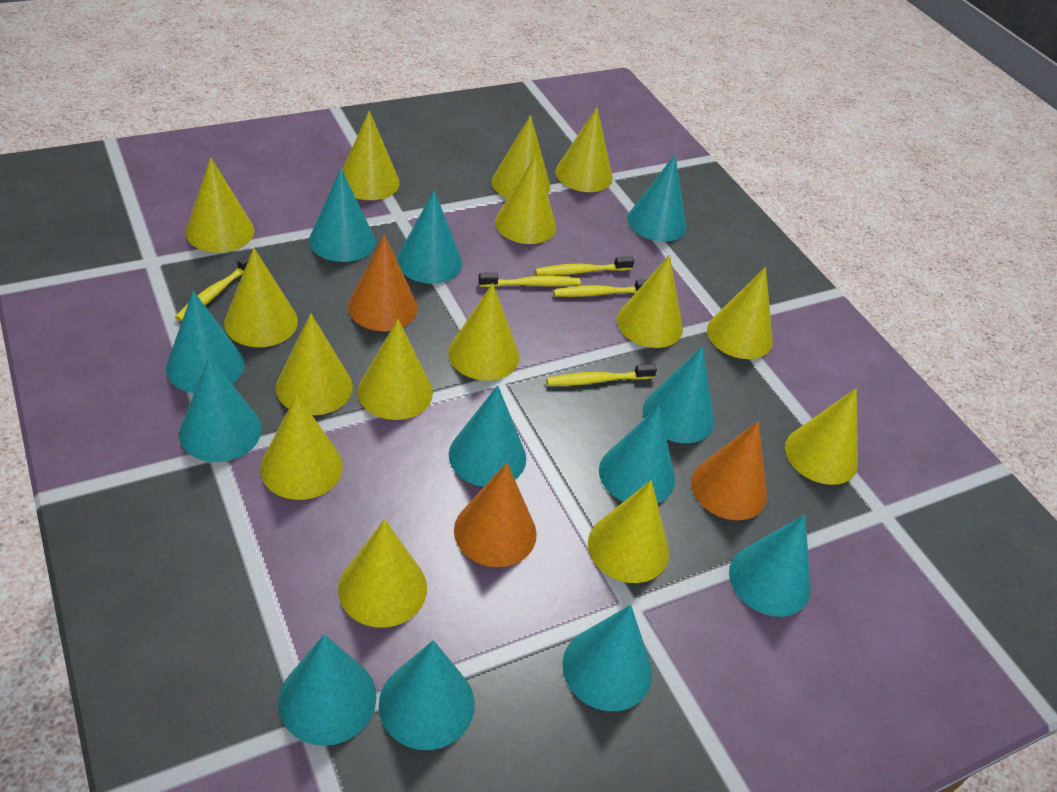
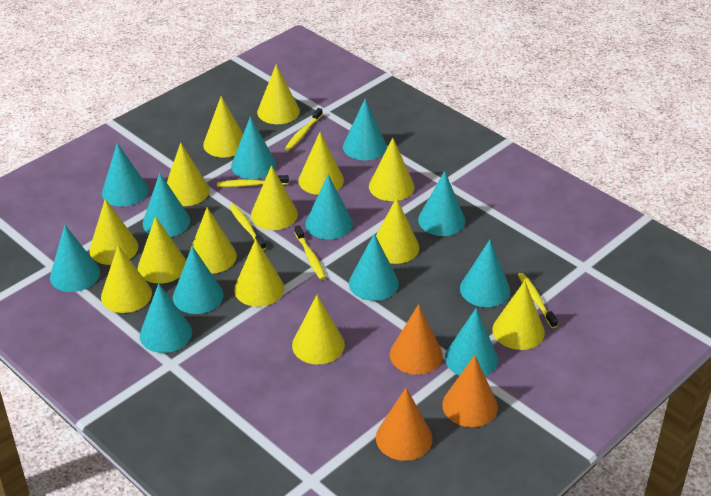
yellow cone: 15 -> 14

